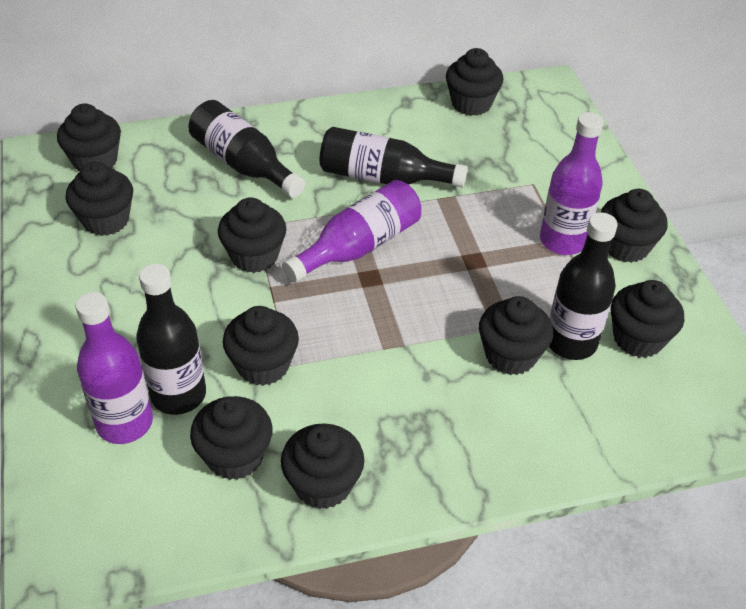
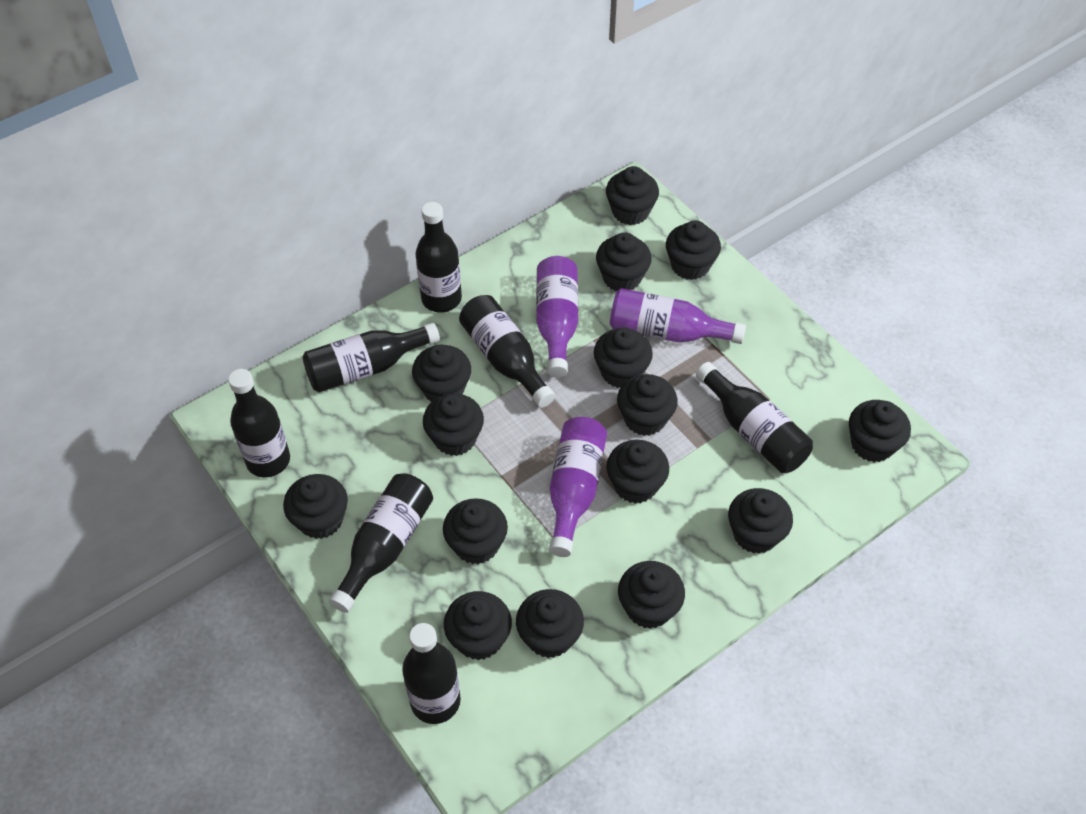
black bottle: 4 -> 7
black cupcake: 10 -> 15

